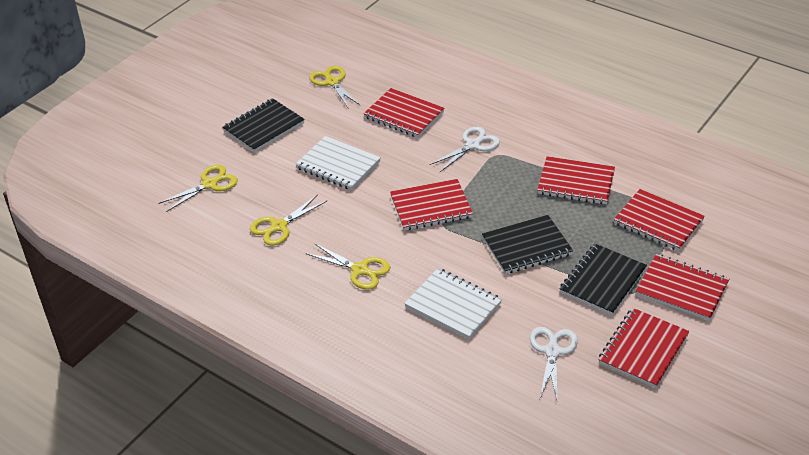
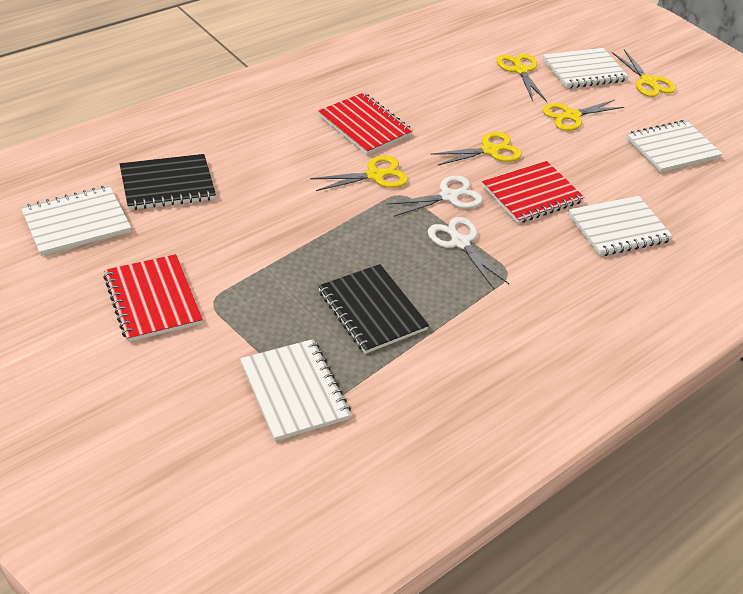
black notebook: 3 -> 2
red notebook: 6 -> 3
white notebook: 2 -> 5
yellow scissors: 4 -> 5

